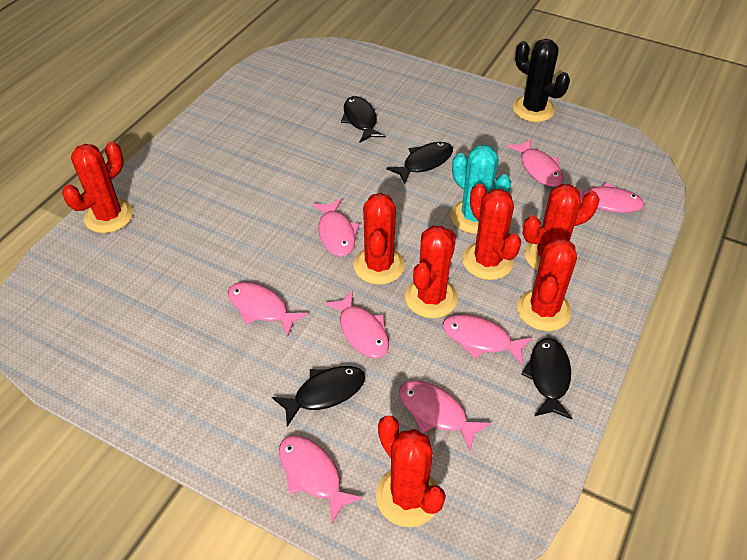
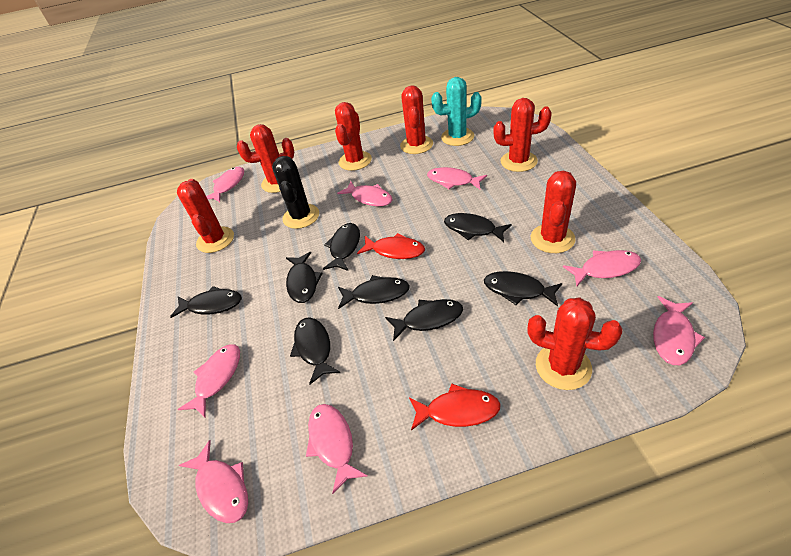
black fish: 4 -> 8
red fish: 0 -> 2

